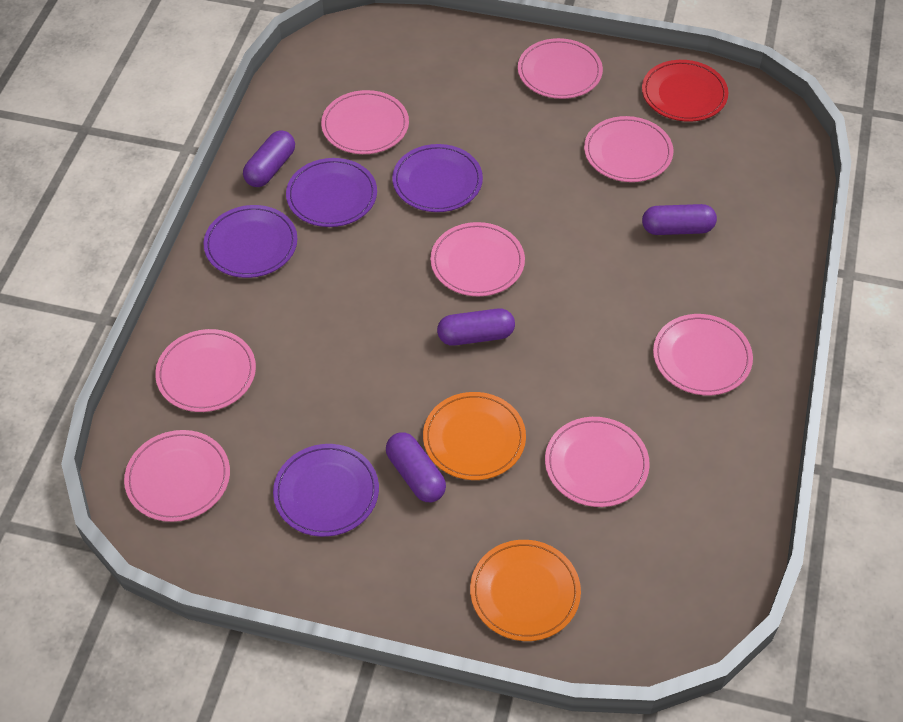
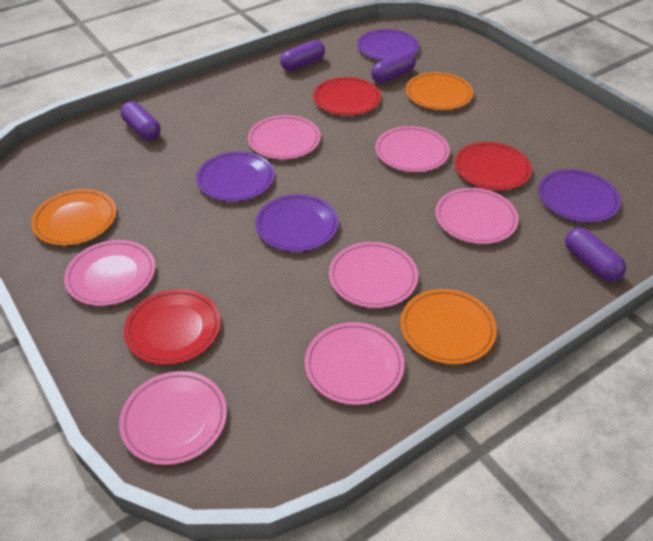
orange plate: 2 -> 3
pink plate: 8 -> 7
red plate: 1 -> 3

